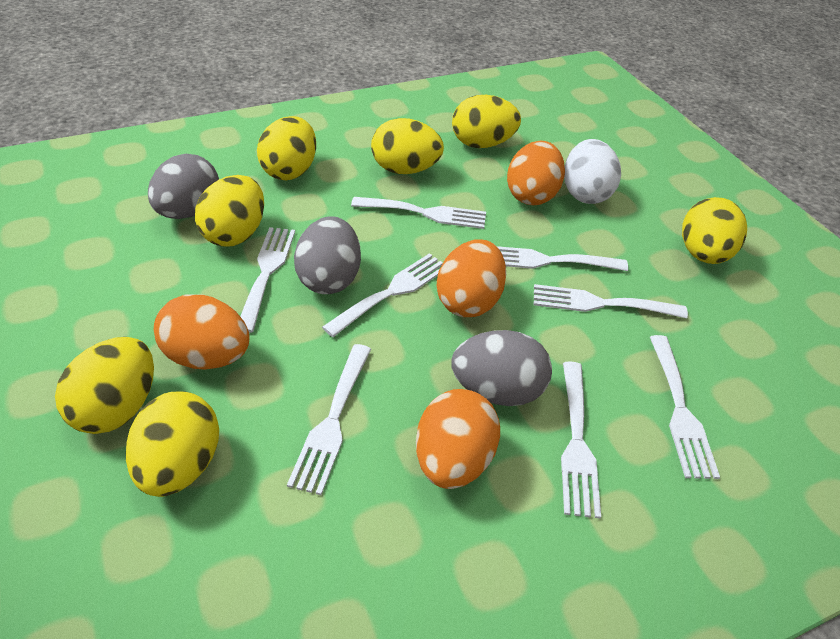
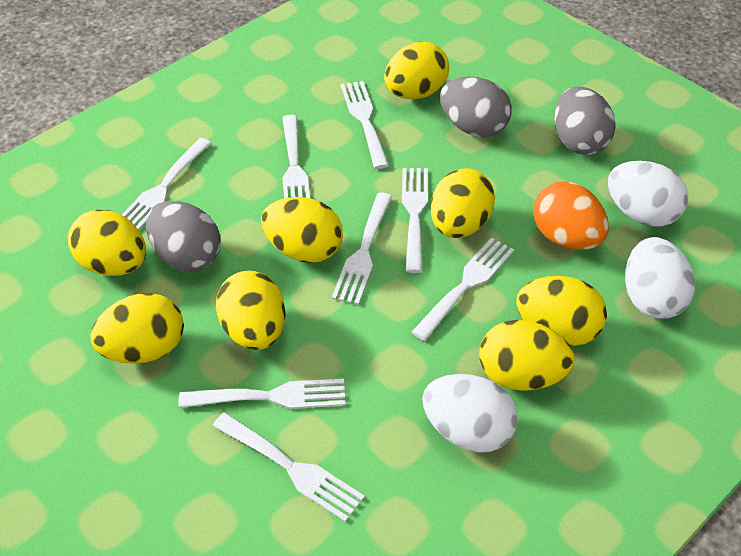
orange egg: 4 -> 1
white egg: 1 -> 3
yellow egg: 7 -> 8

